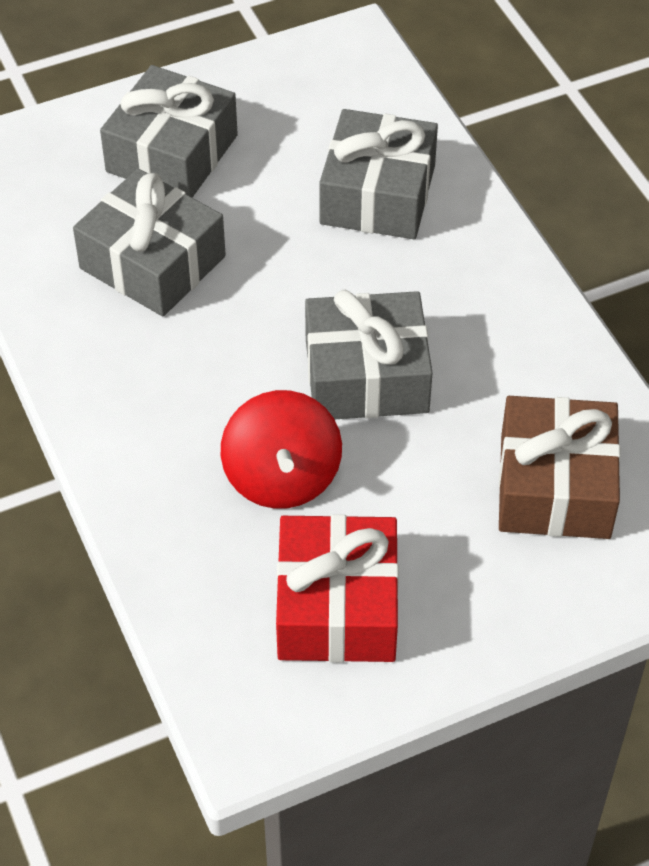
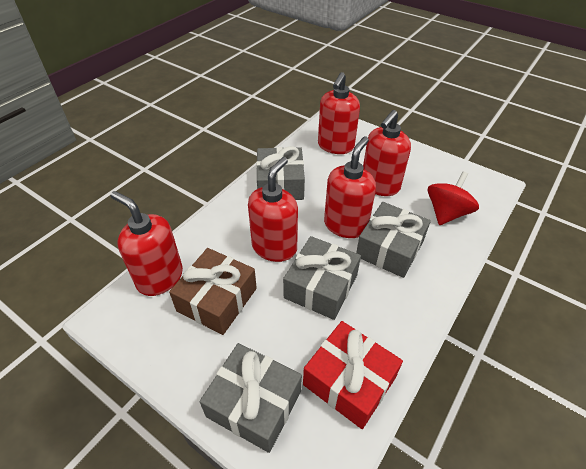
red soap dispenser: 0 -> 5

